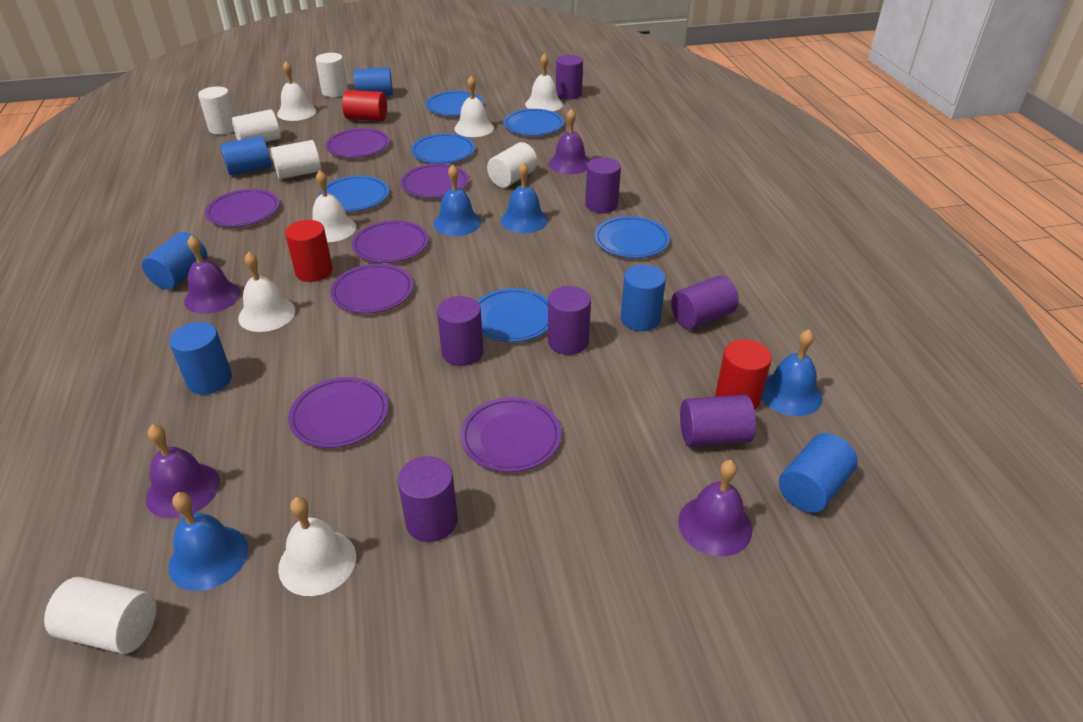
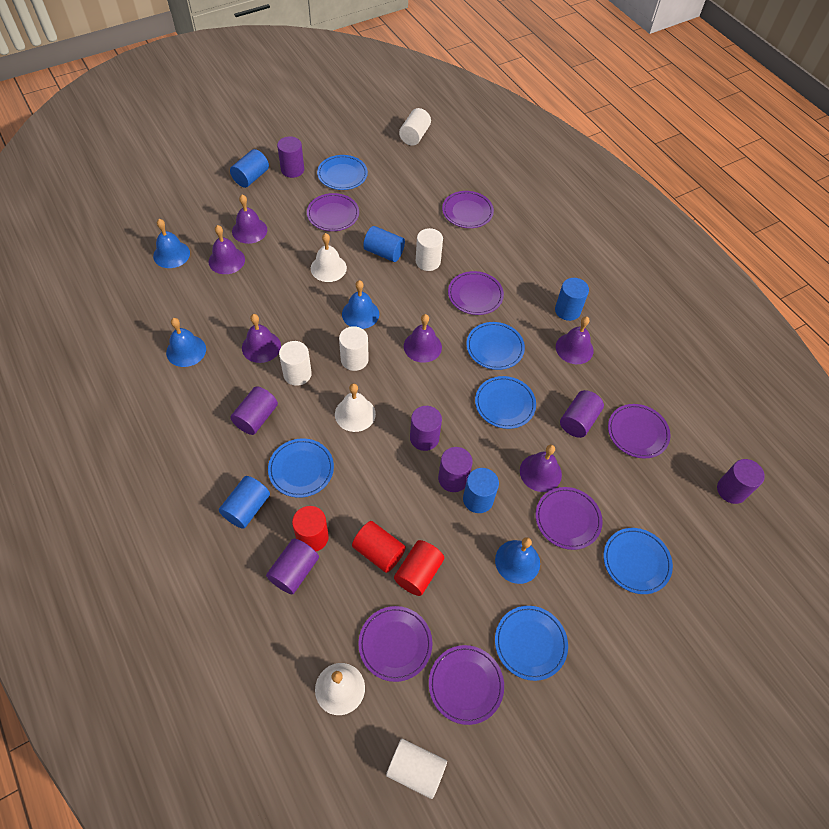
blue cylinder: 6 -> 5
purple bell: 4 -> 6
white bell: 6 -> 3
white cylinder: 6 -> 5

